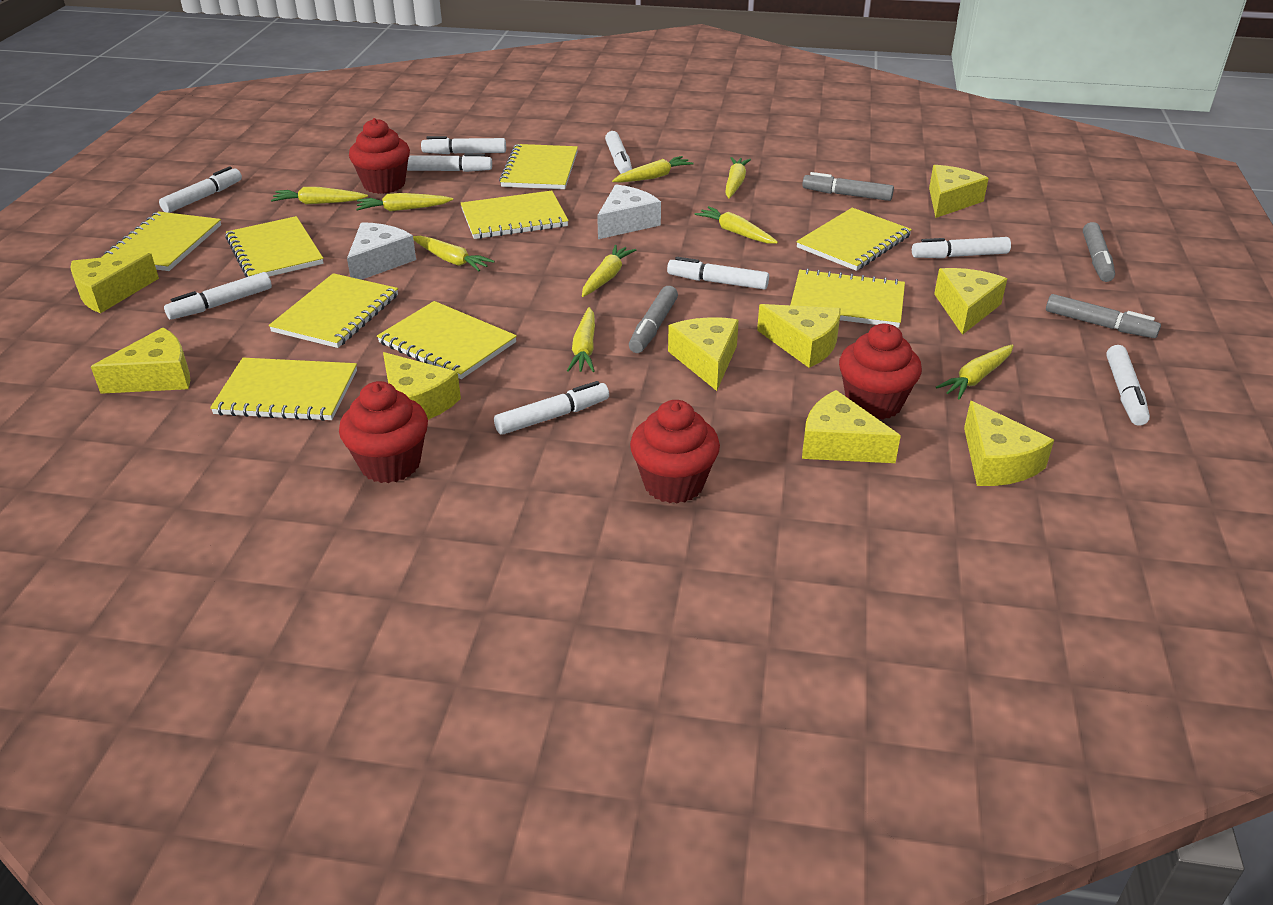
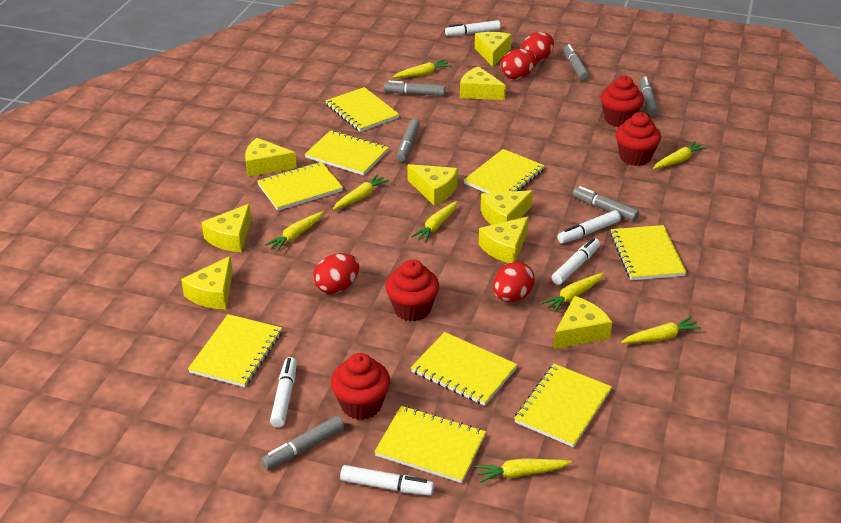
grey marker: 4 -> 6
red egg: 0 -> 4
white cheese: 2 -> 0
white marker: 9 -> 5
yellow carrot: 9 -> 8

